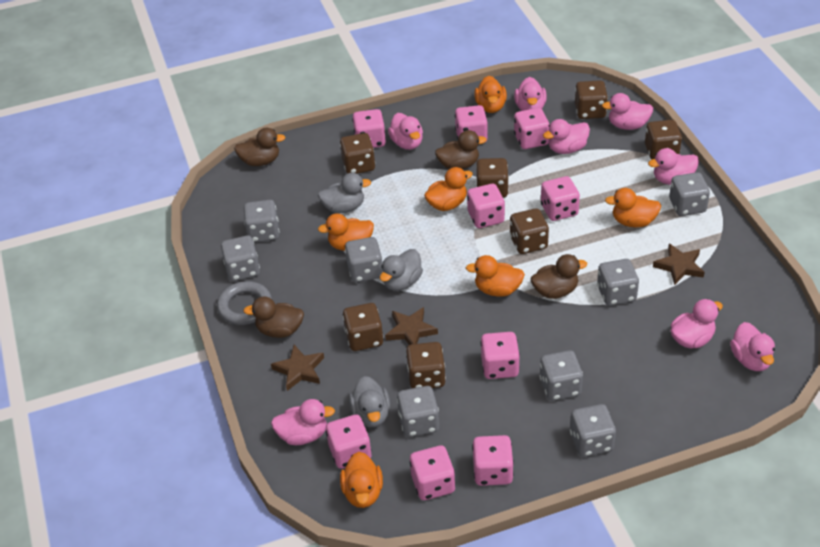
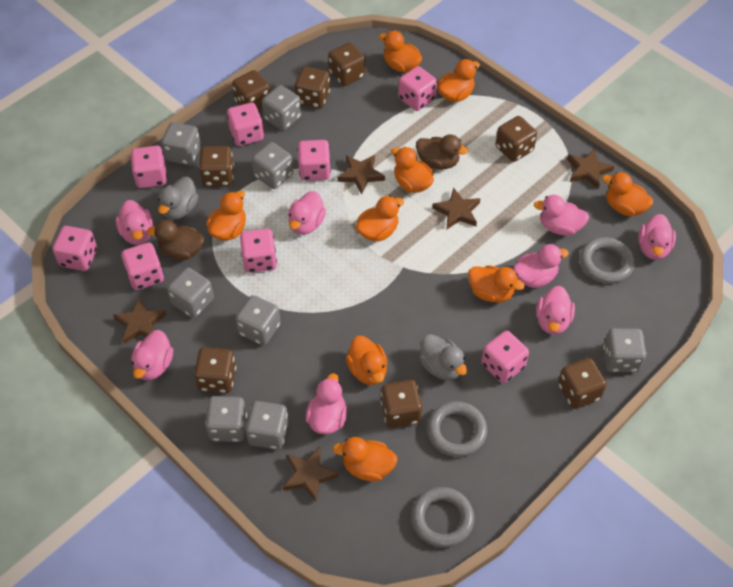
brown dice: 7 -> 8
brown duck: 4 -> 2
brown star: 3 -> 5
grey duck: 3 -> 2
grey ring: 1 -> 3
orange duck: 6 -> 9
pink dice: 9 -> 8

